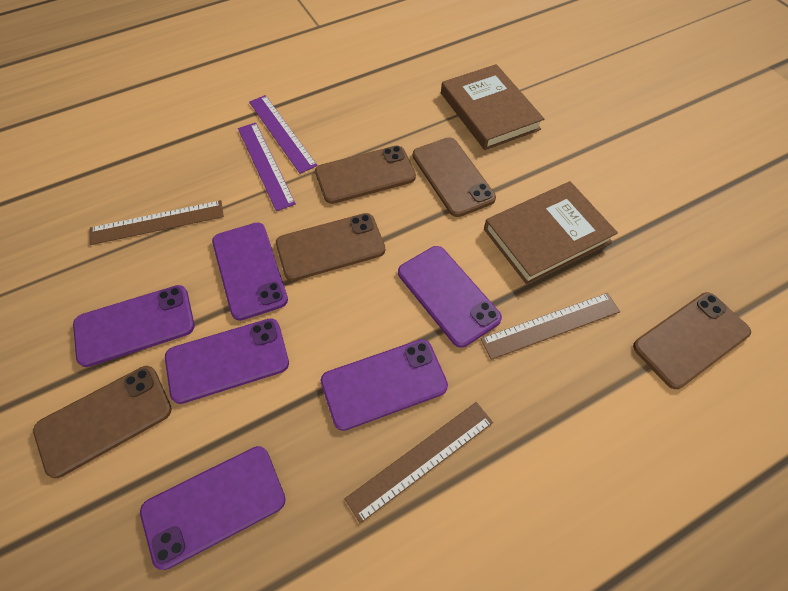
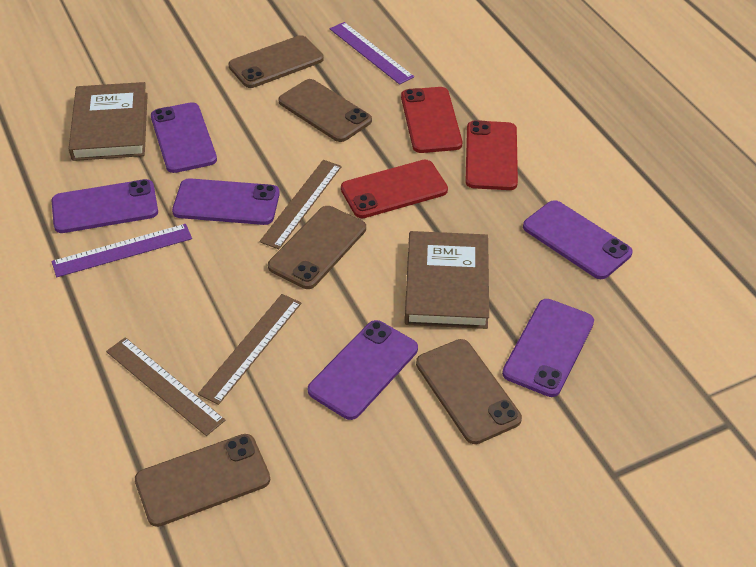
red phone: 0 -> 3

